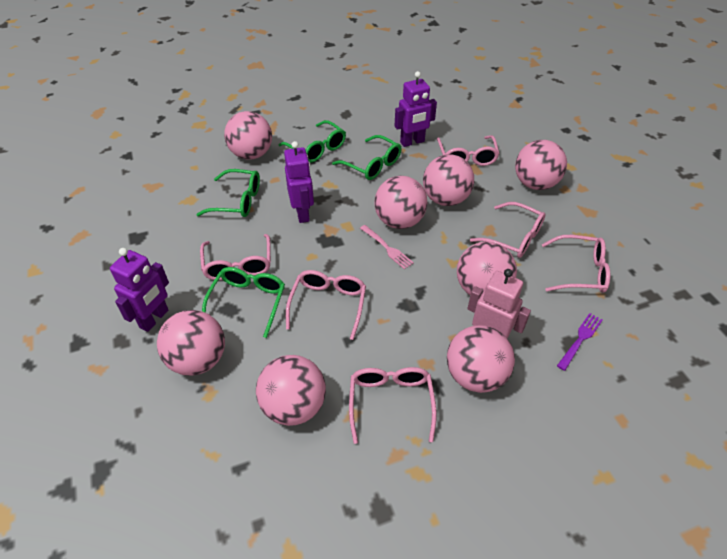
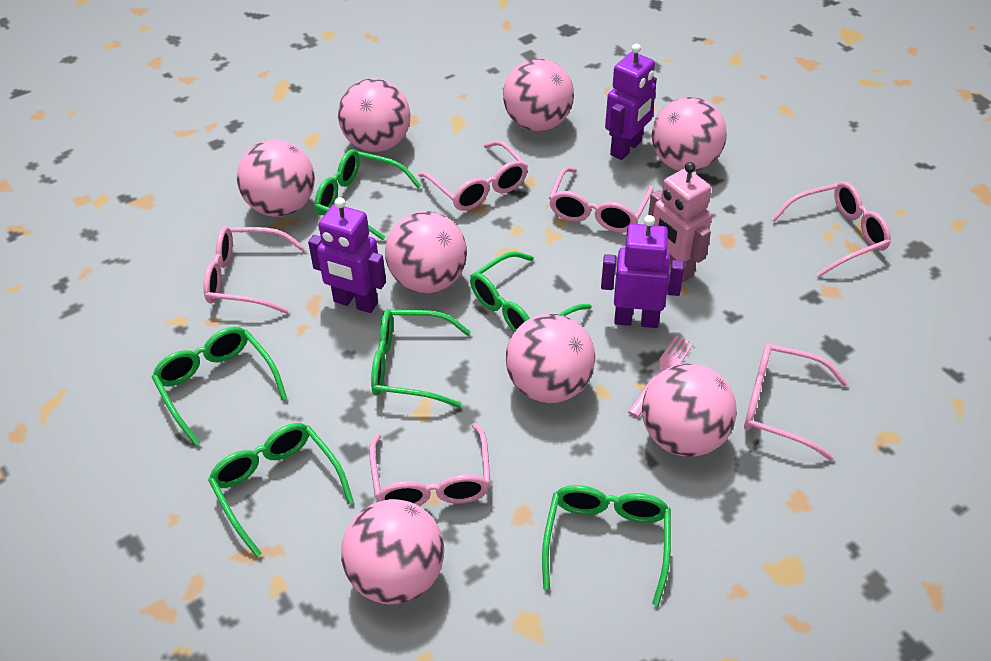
green glasses: 4 -> 6
purple fork: 1 -> 0

